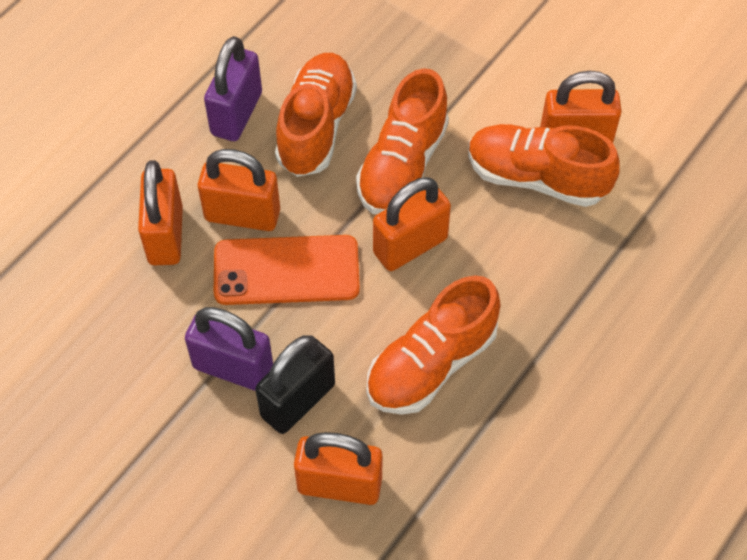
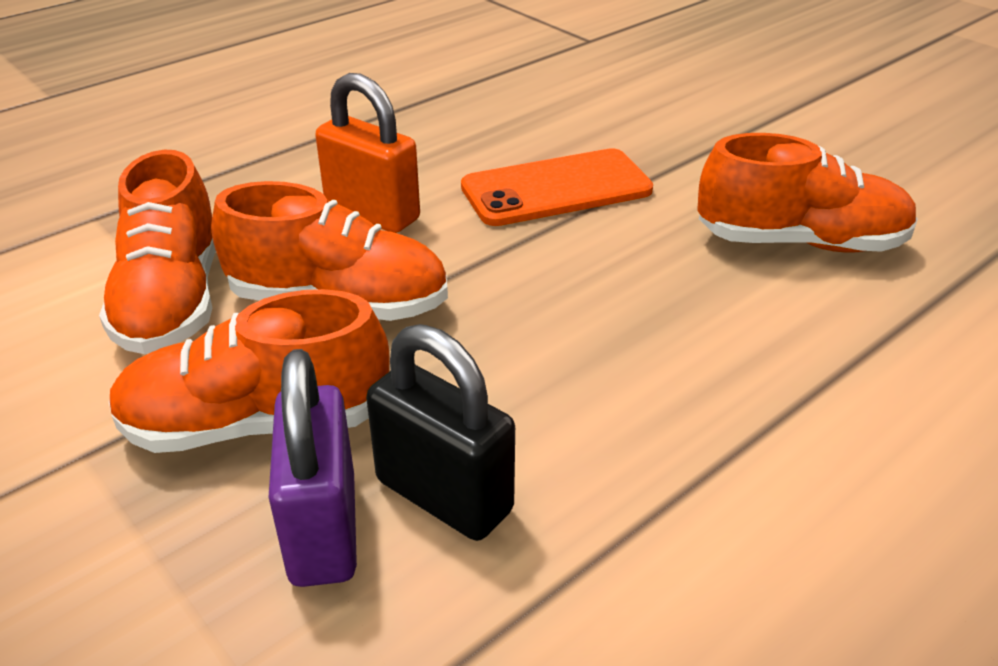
orange padlock: 5 -> 1
purple padlock: 2 -> 1

